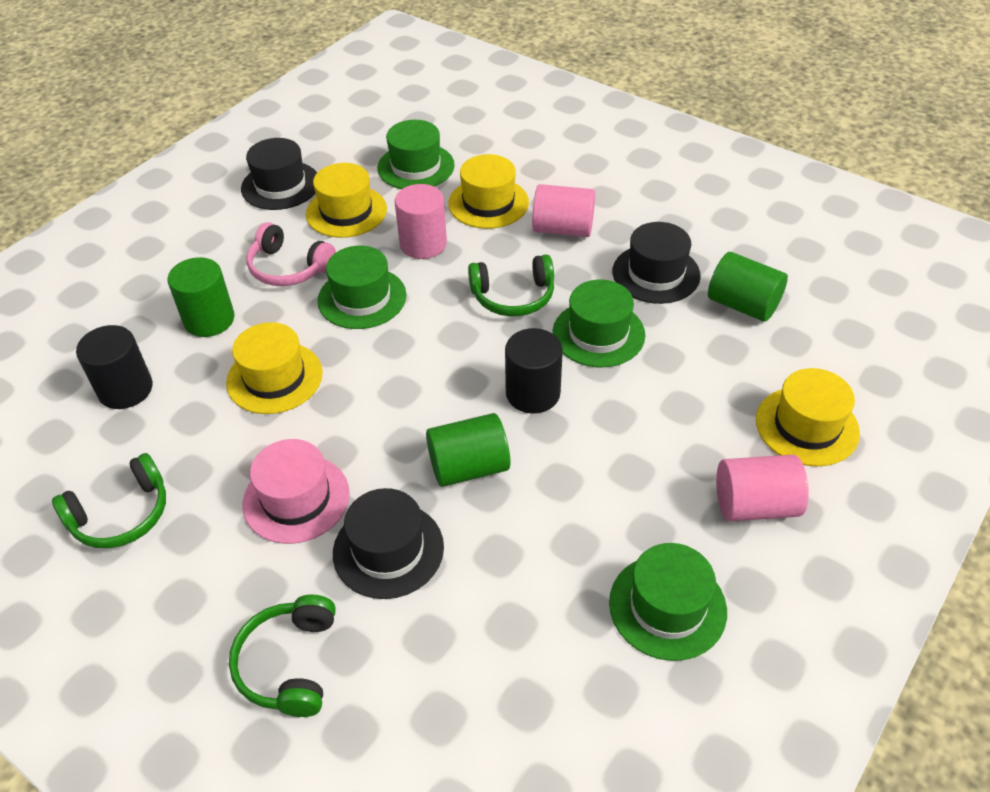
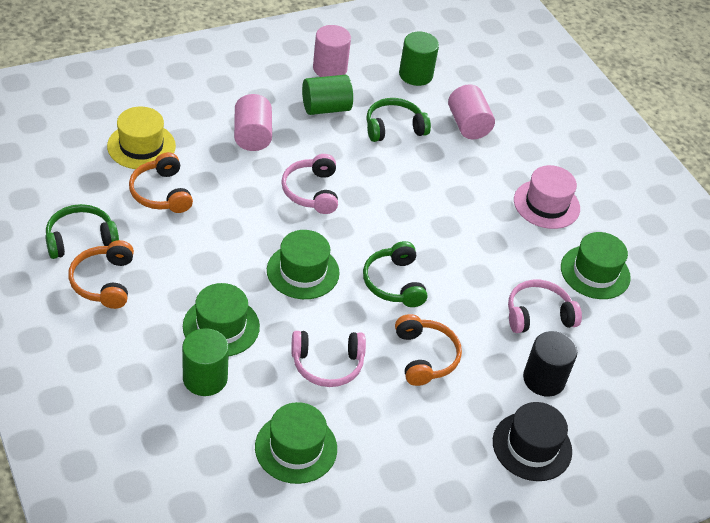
black cylinder: 2 -> 1
black hat: 3 -> 1
orange headphones: 0 -> 3
pink headphones: 1 -> 3
yellow hat: 4 -> 1

